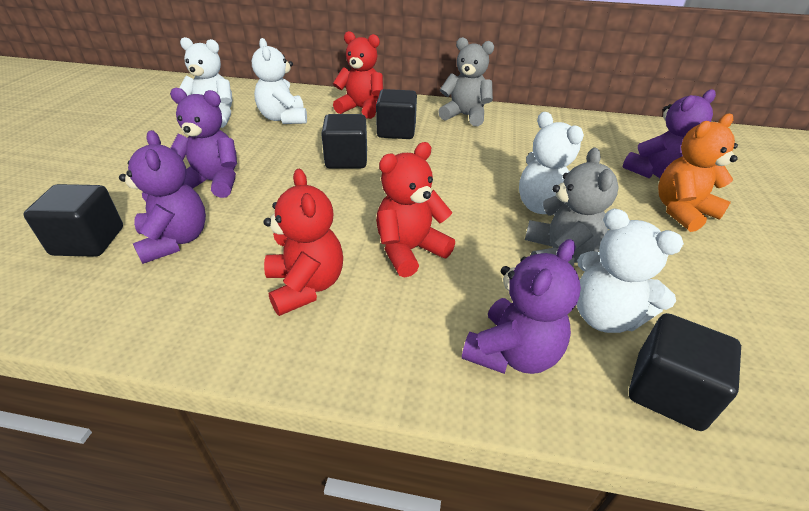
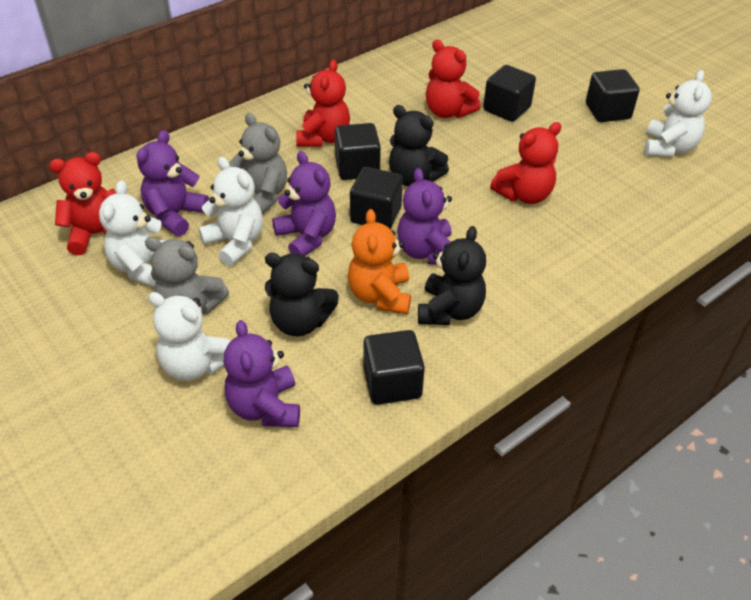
black cube: 4 -> 5
black teddy bear: 0 -> 3
red teddy bear: 3 -> 4

